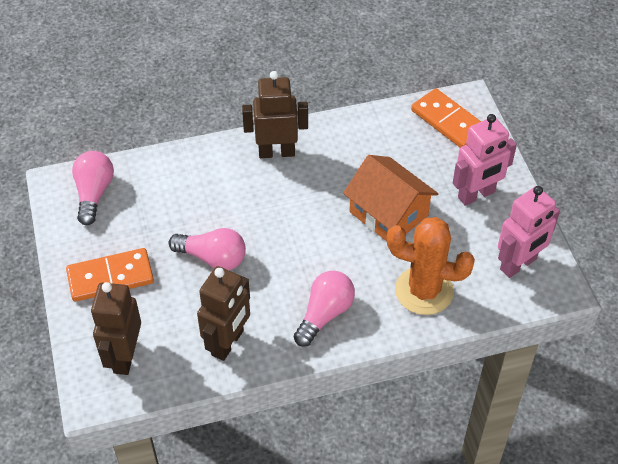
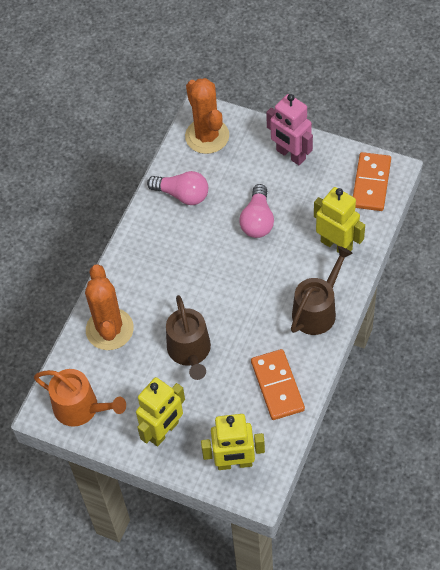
brown robot: 3 -> 0
brown watering can: 0 -> 2
orange cactus: 1 -> 2
orange house: 1 -> 0
orange watering can: 0 -> 1
pink light bulb: 3 -> 2
pink robot: 2 -> 1
yellow robot: 0 -> 3

